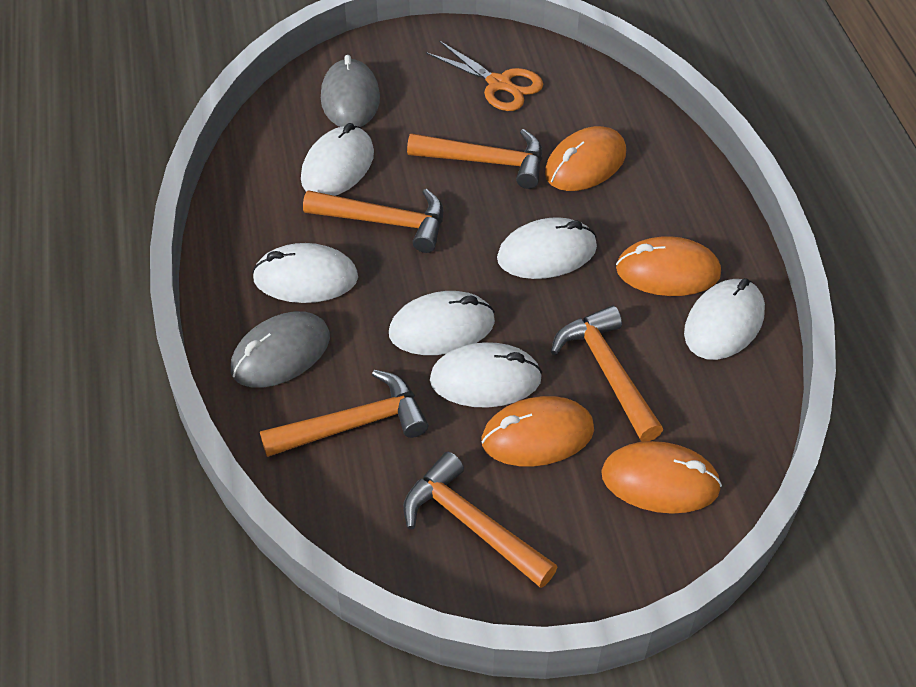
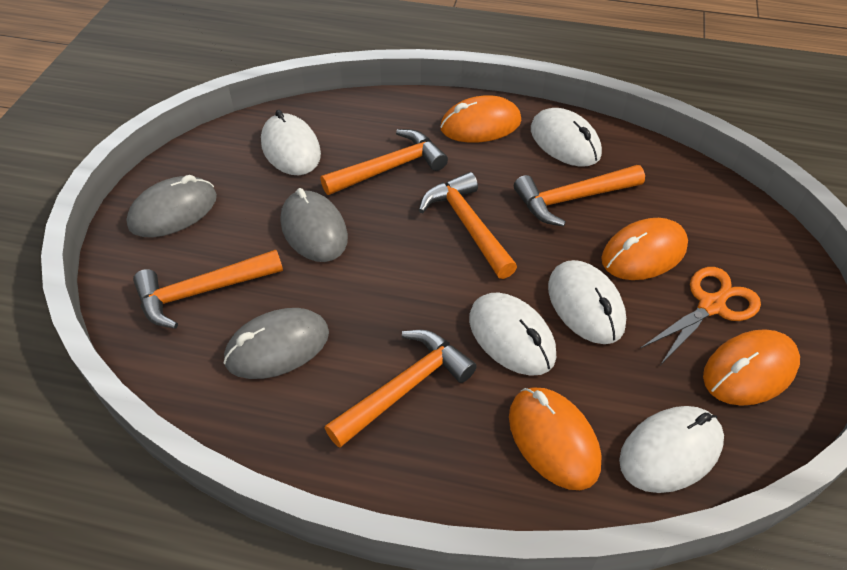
grey mouse: 2 -> 3
white mouse: 6 -> 5

